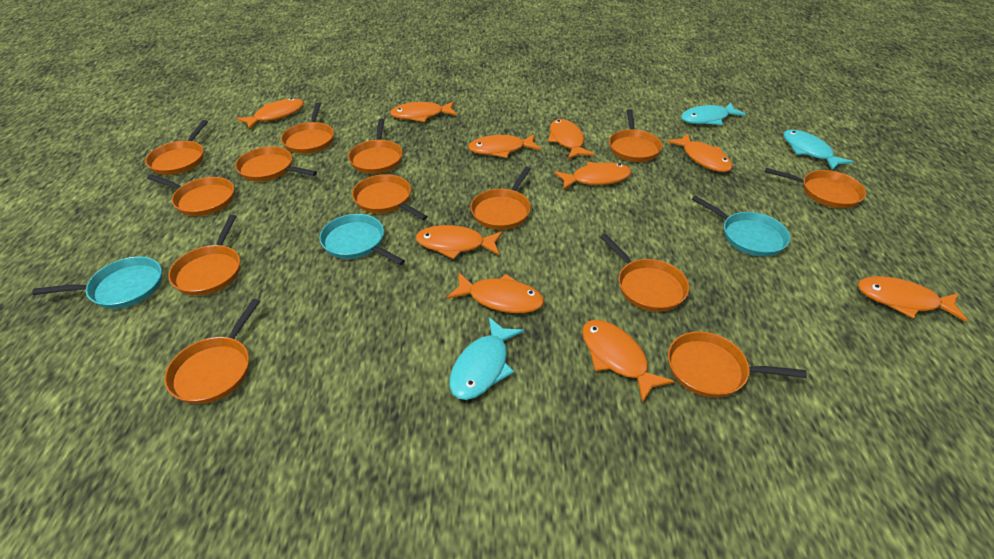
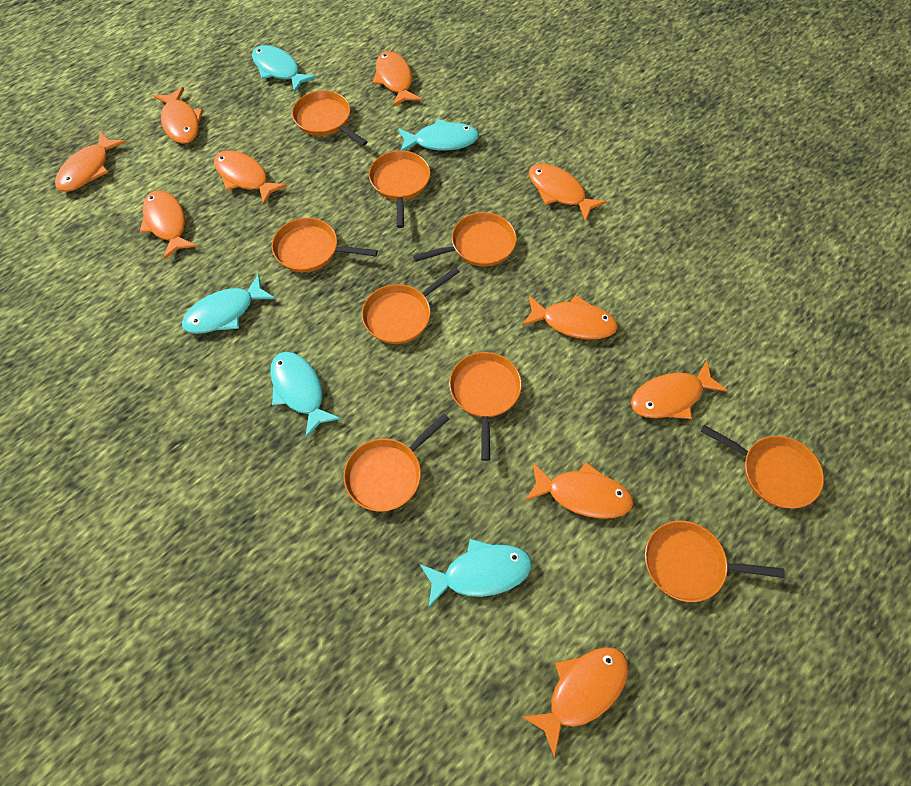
orange pan: 13 -> 9
turquoise fish: 3 -> 5
turquoise pan: 3 -> 0

